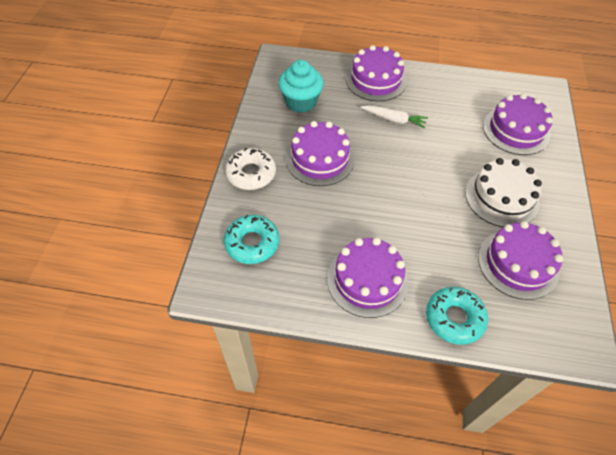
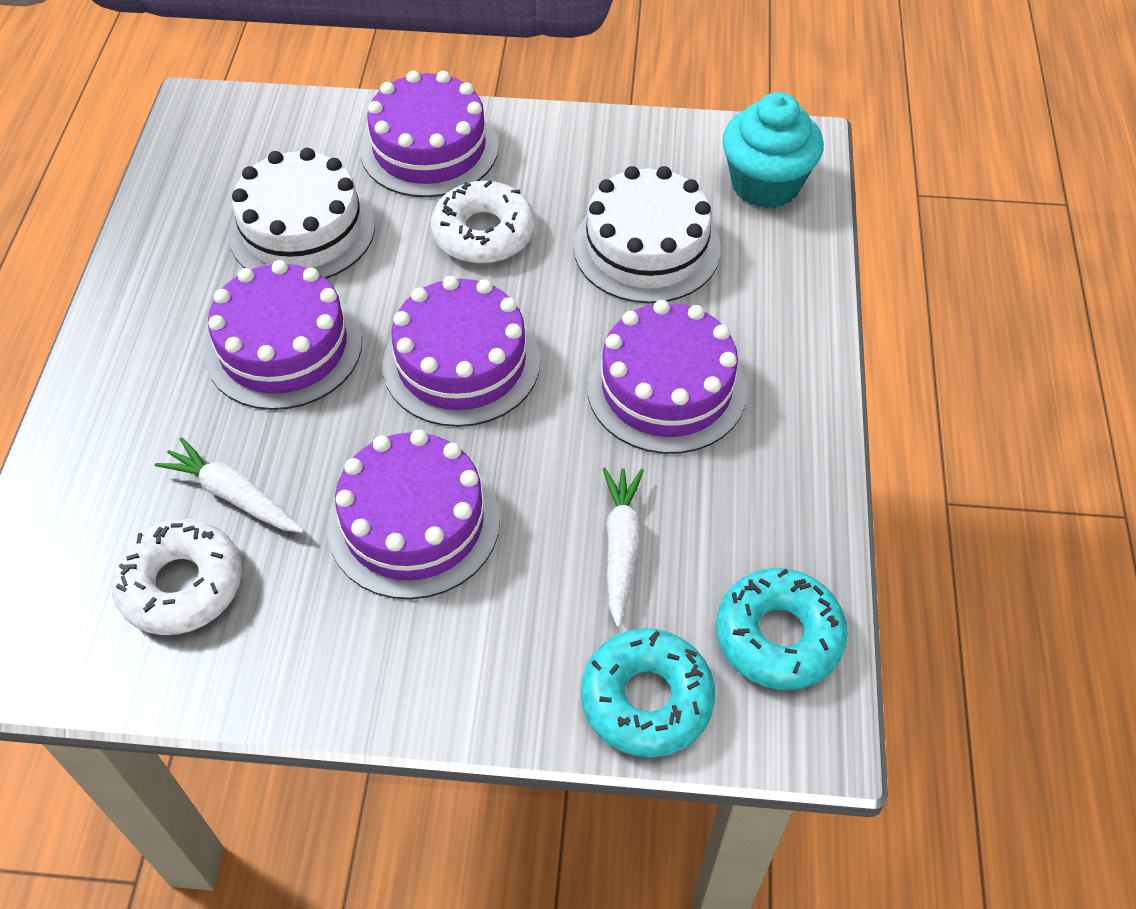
white cake: 1 -> 2
white carrot: 1 -> 2
white donut: 1 -> 2

